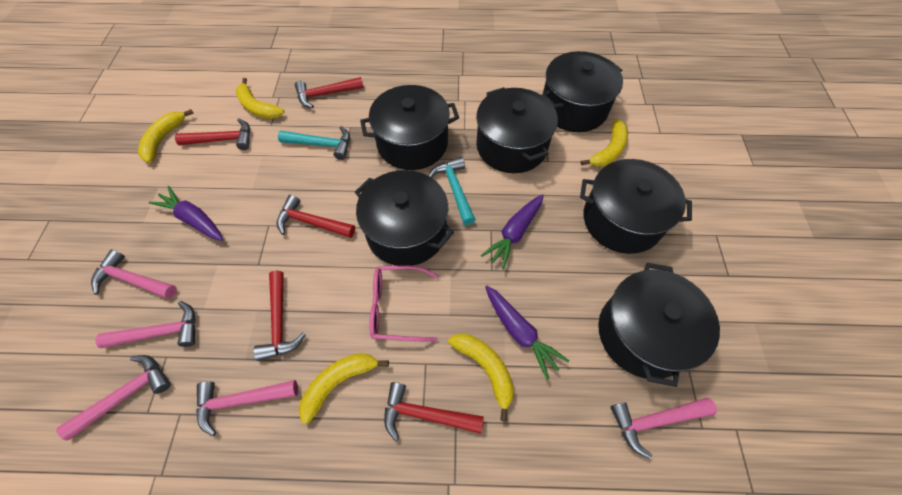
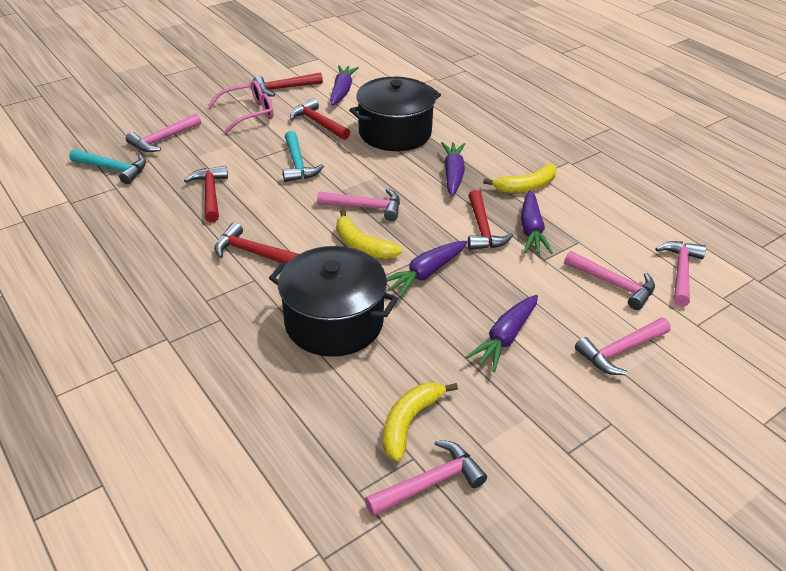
black pot: 6 -> 2
pink hammer: 5 -> 6
purple carrot: 3 -> 5
yellow banana: 5 -> 3

